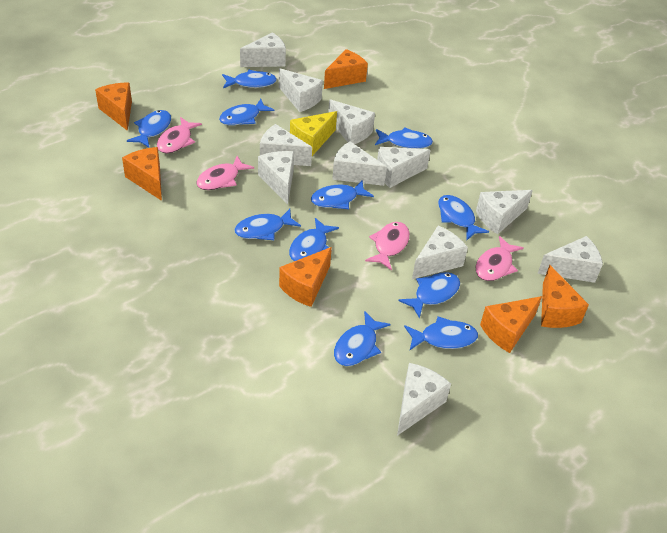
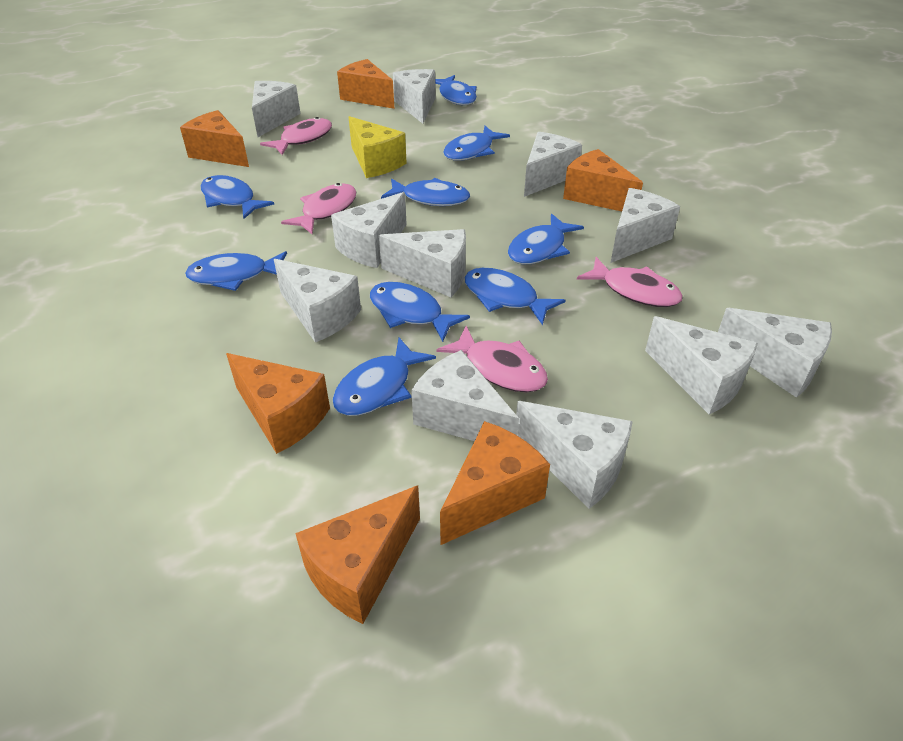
blue fish: 11 -> 9

